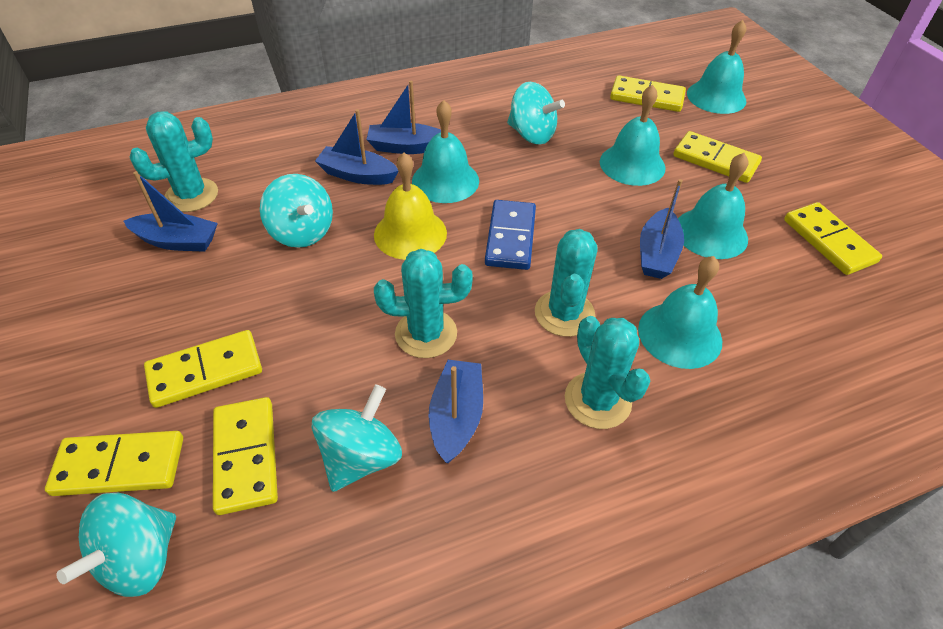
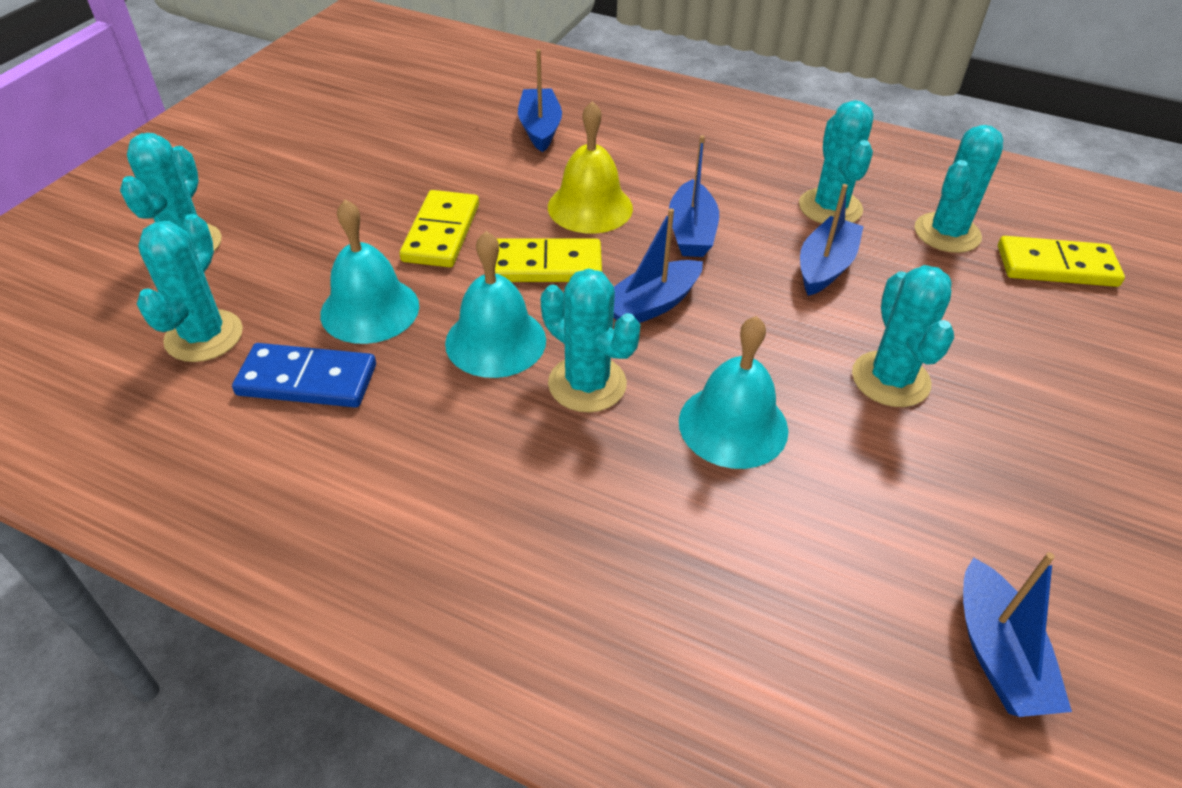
turquoise bell: 5 -> 3
turquoise cactus: 4 -> 6
turquoise spinning top: 4 -> 0
yellow domino: 6 -> 3

